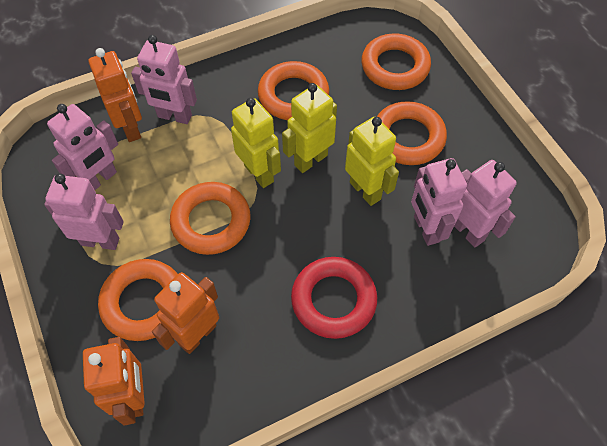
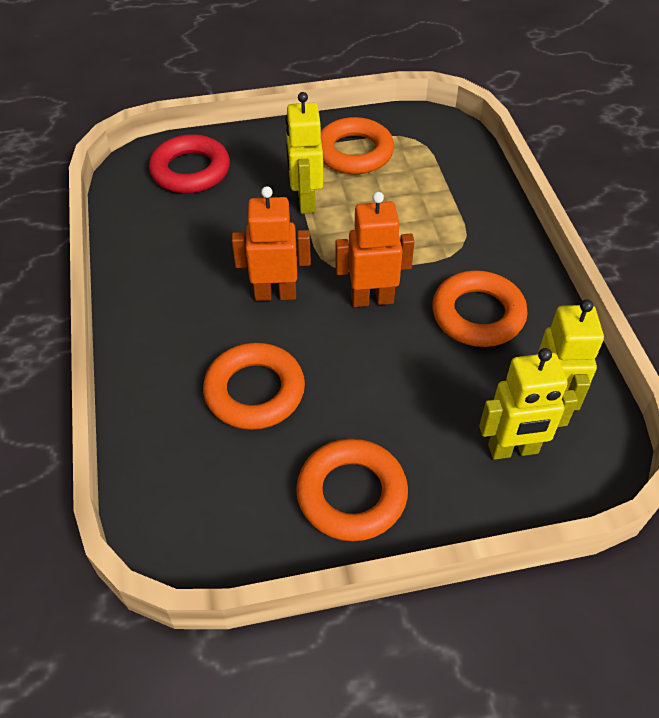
orange ring: 5 -> 4
orange robot: 3 -> 2
pink robot: 5 -> 0

